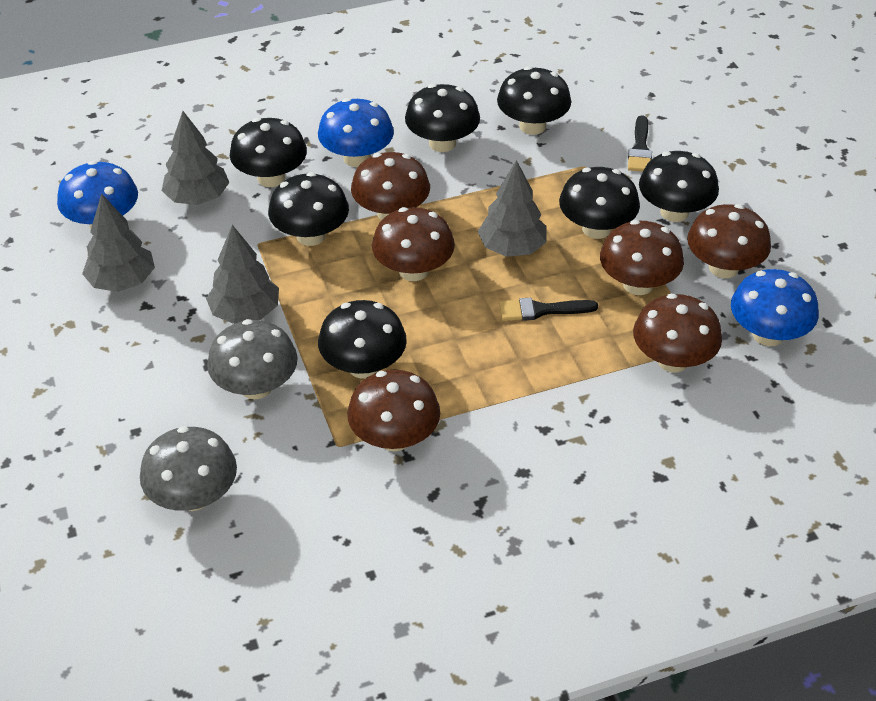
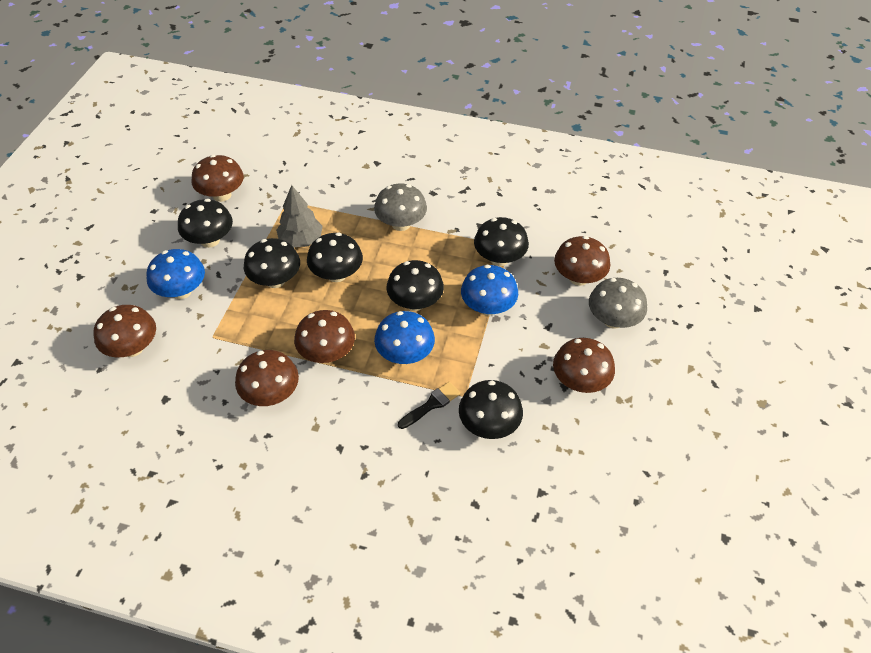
black brush: 2 -> 1
black mushroom: 7 -> 6
grey tree: 4 -> 1

